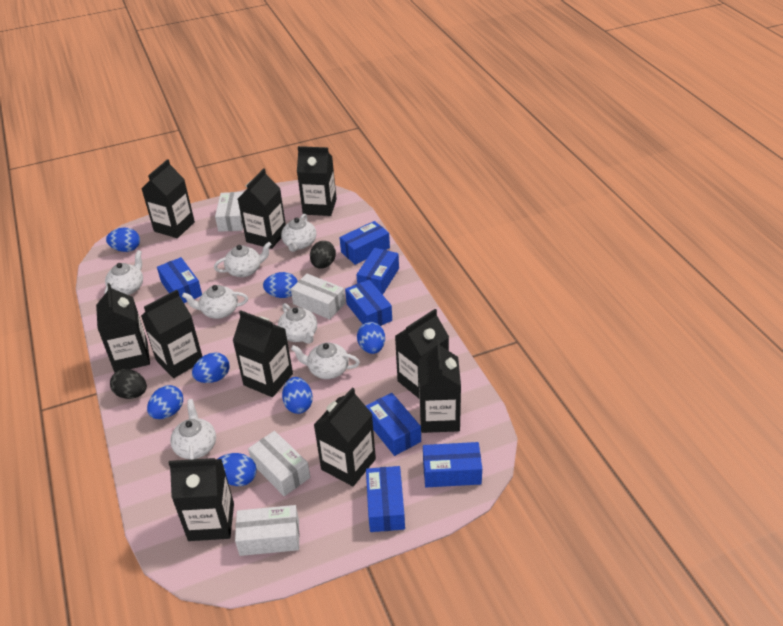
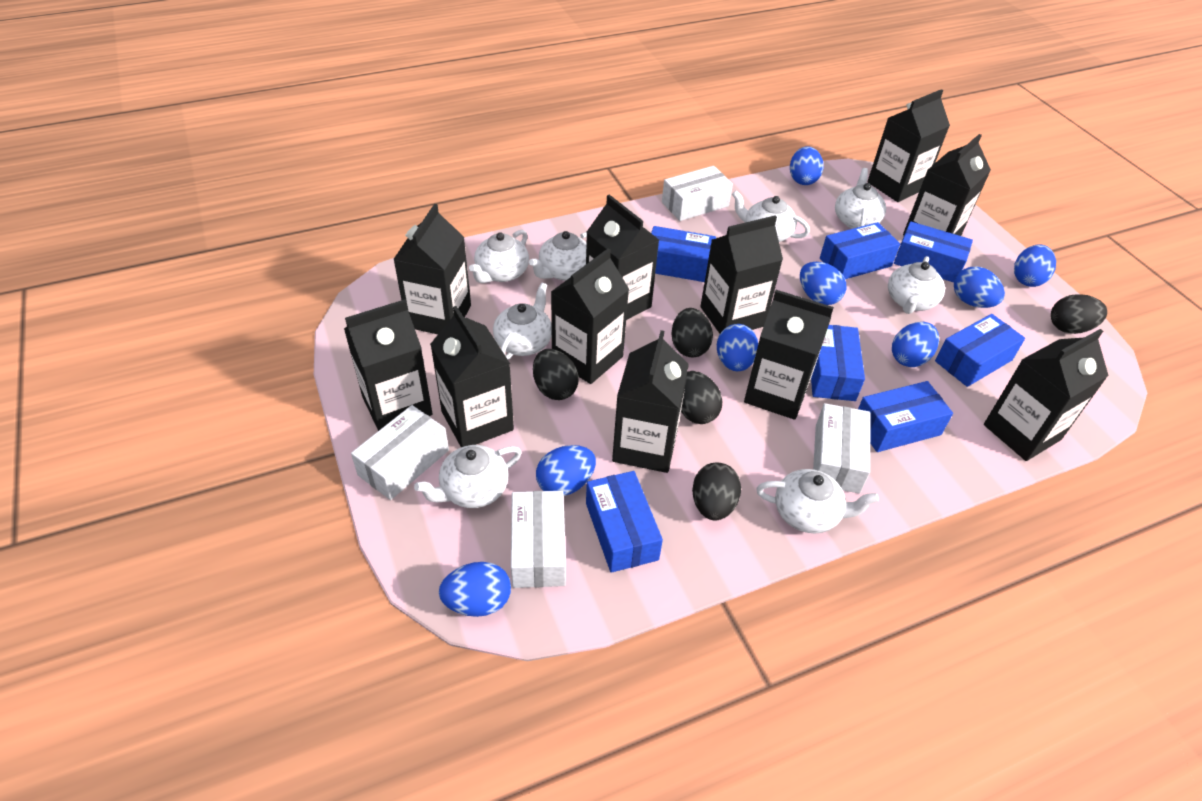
black carton: 10 -> 11
black egg: 2 -> 5
blue egg: 7 -> 8
white teapot: 7 -> 8

